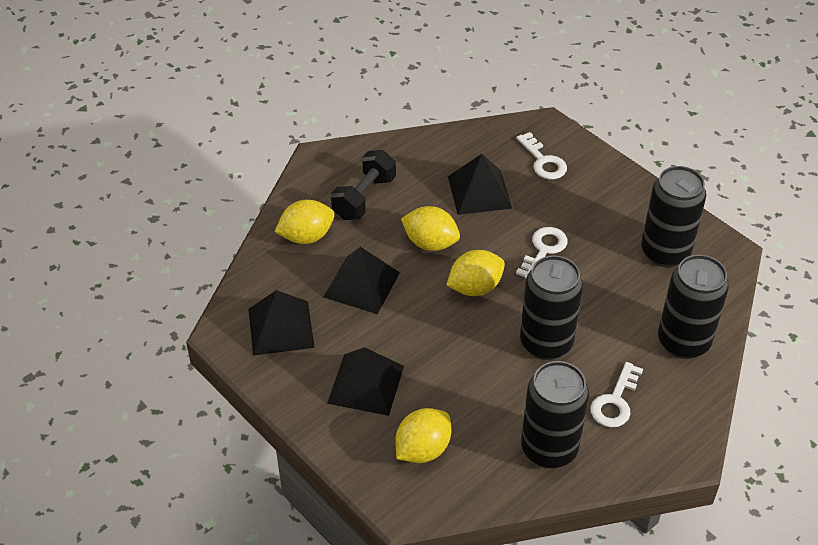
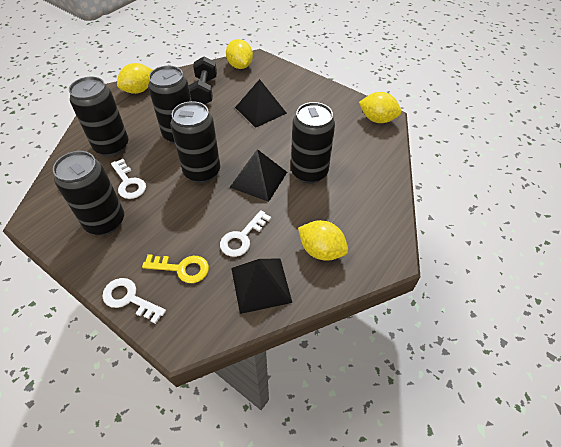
black can: 4 -> 5
black pyramid: 4 -> 3
yellow key: 0 -> 1

